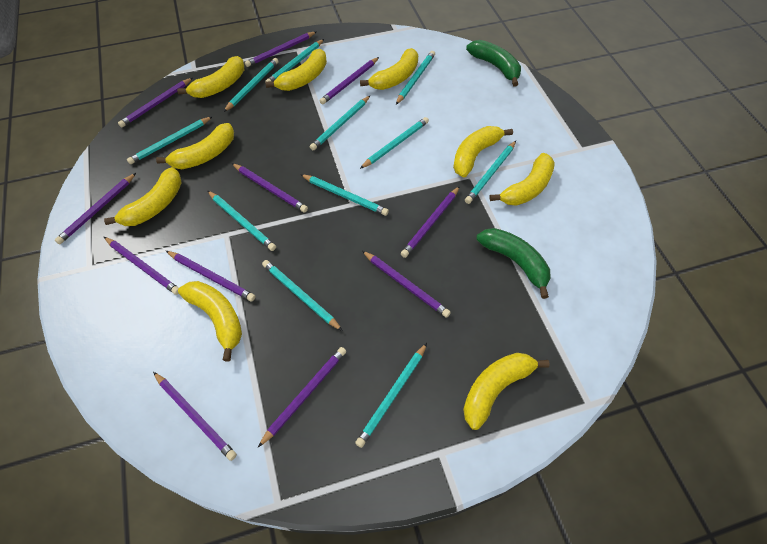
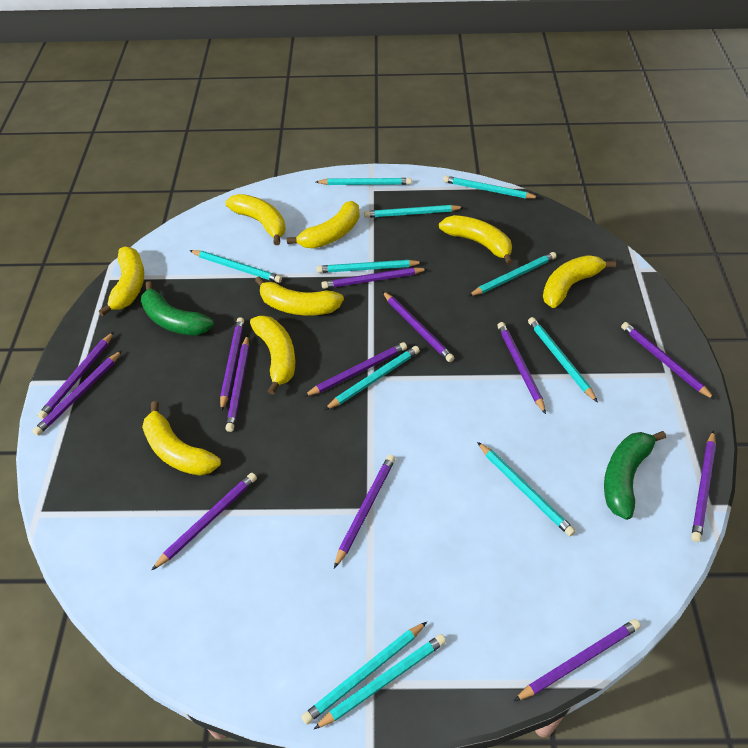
purple pencil: 11 -> 13
yellow banana: 9 -> 8

